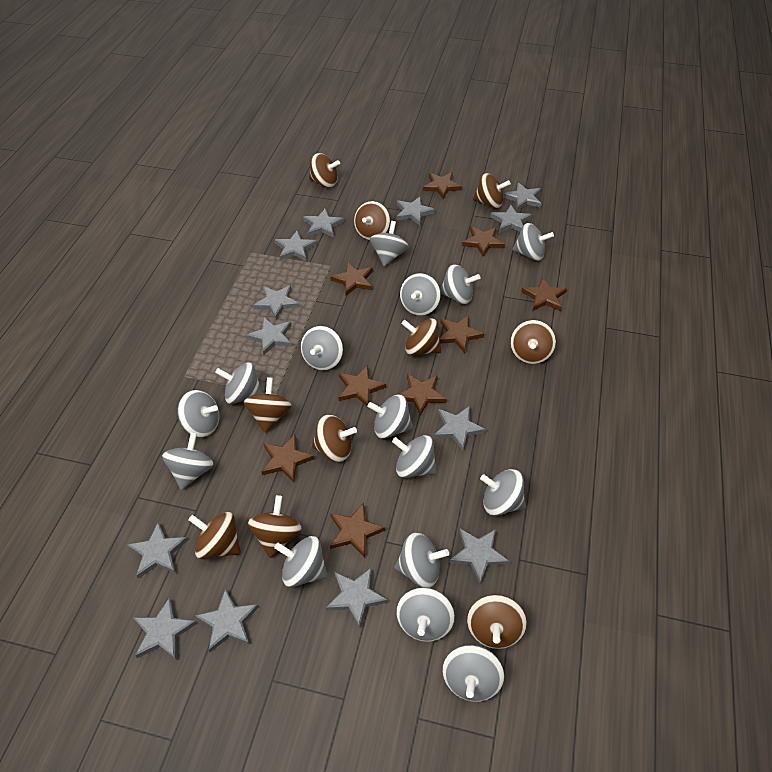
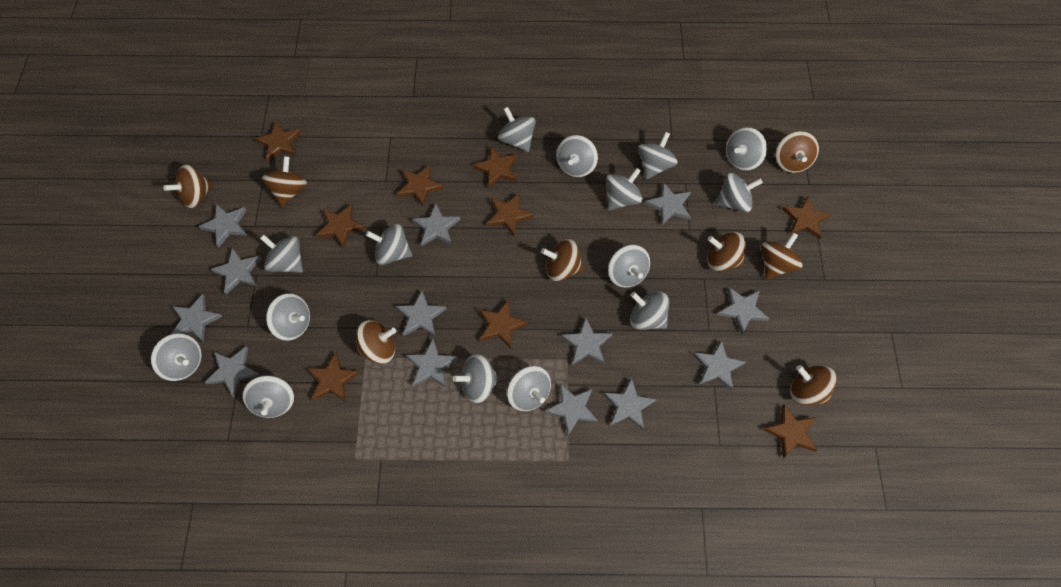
brown spinning top: 10 -> 8

